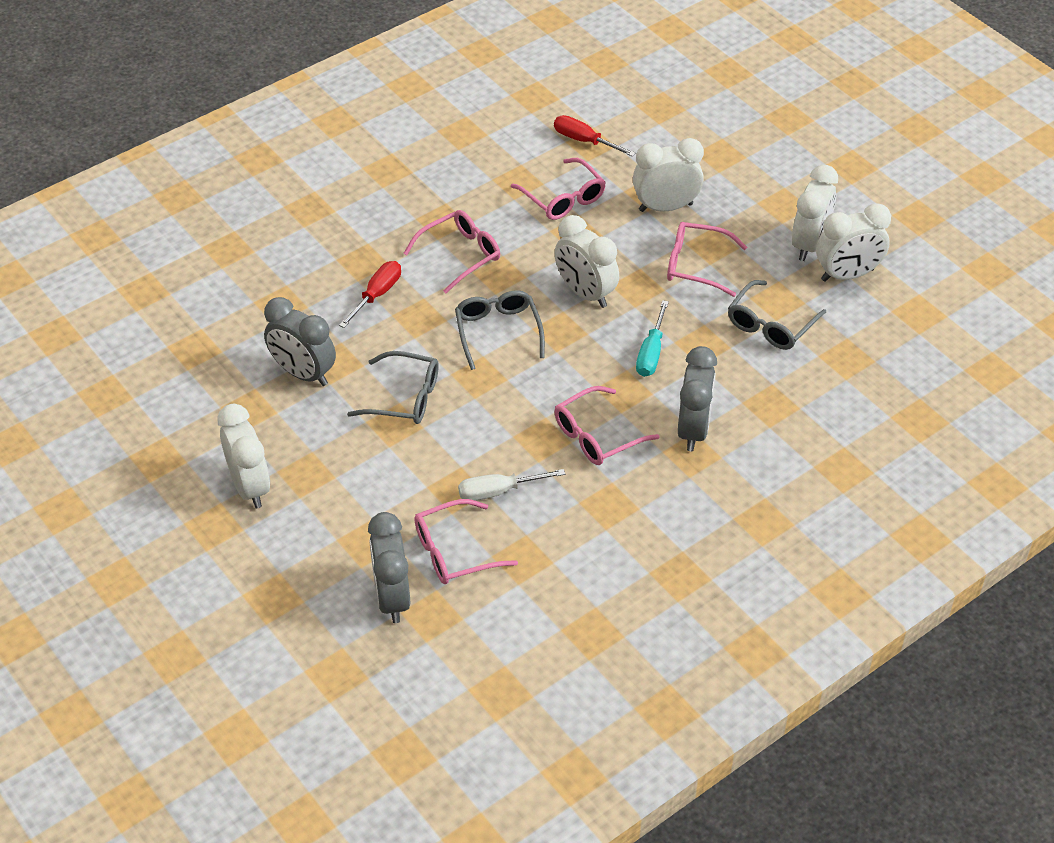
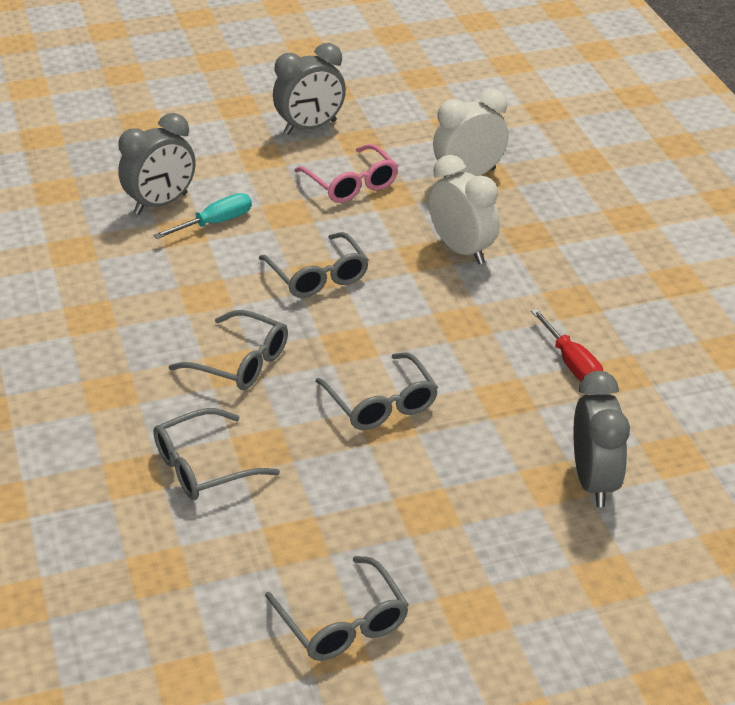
grey glasses: 3 -> 5
pink glasses: 5 -> 1
red screwdriver: 2 -> 1
white clock: 5 -> 2
white screwdriver: 1 -> 0

